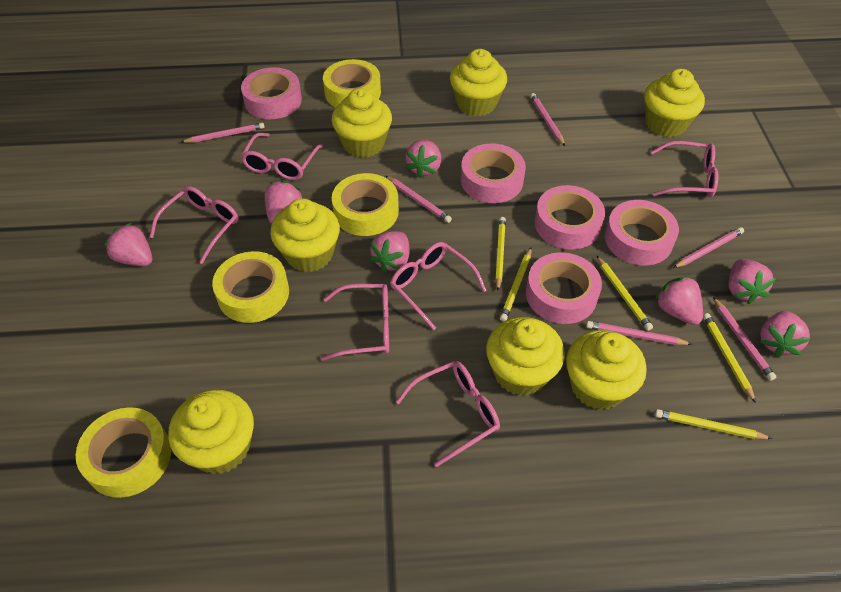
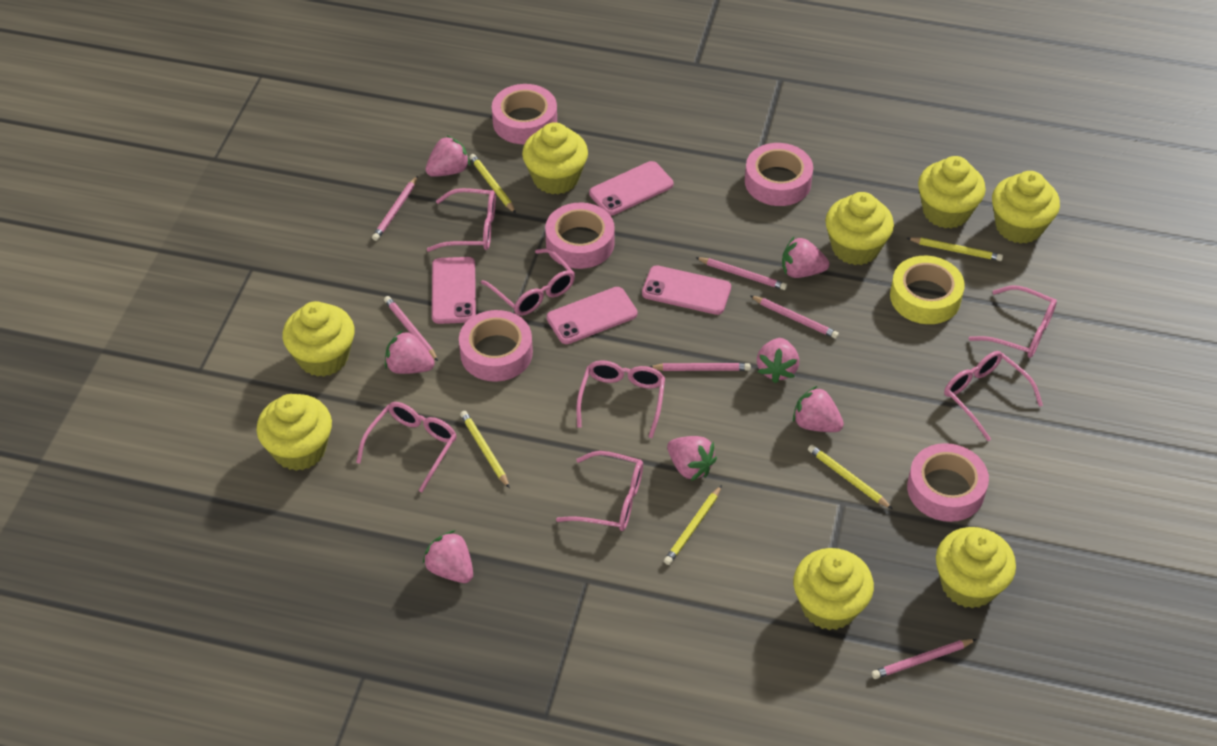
pink glasses: 6 -> 7
pink phone: 0 -> 4
yellow cupcake: 7 -> 8
yellow tape: 4 -> 1

